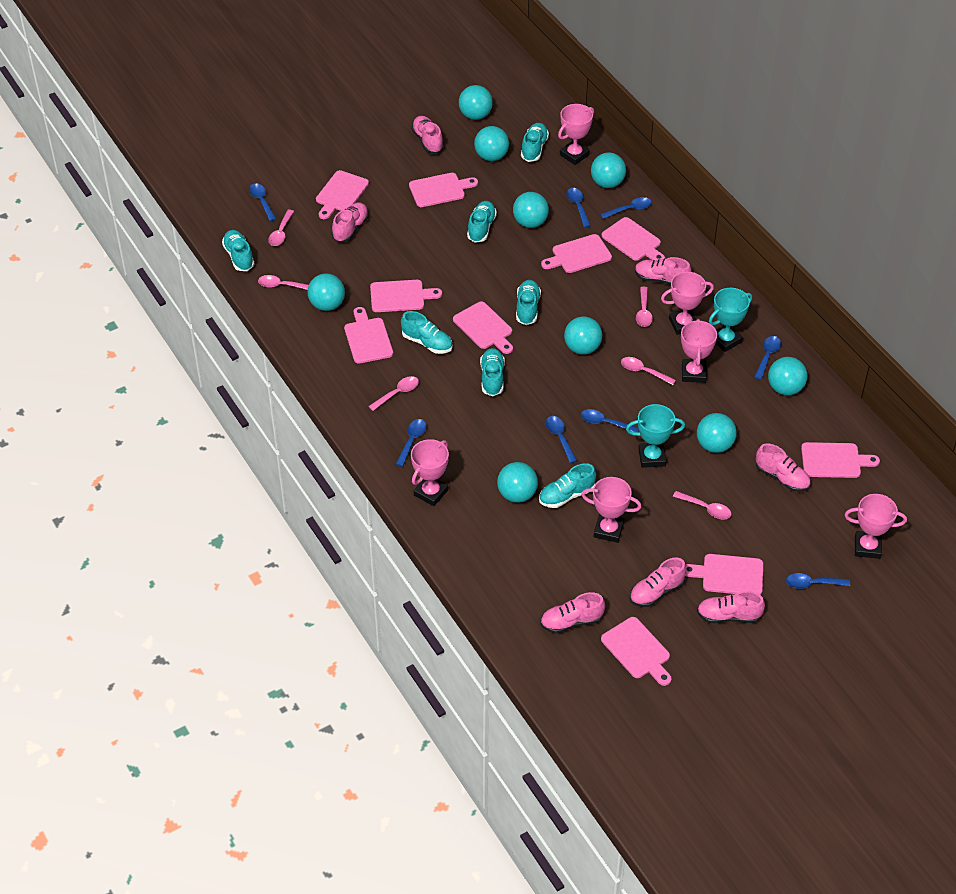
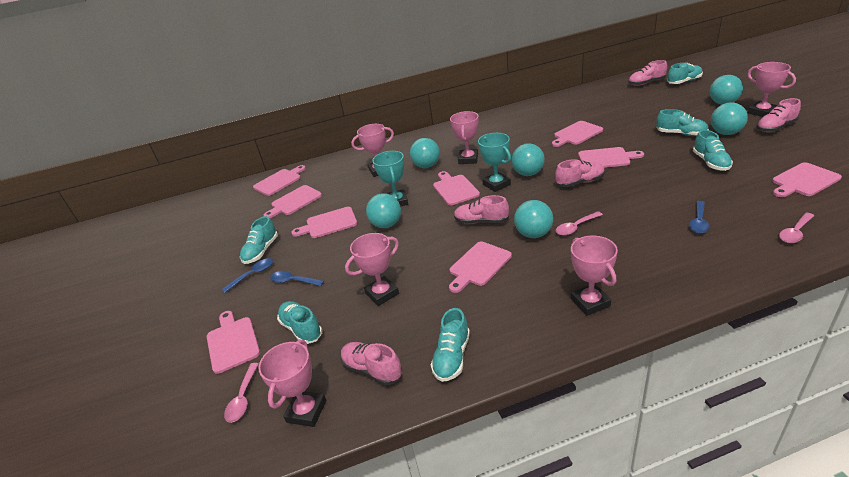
blue spoon: 8 -> 3
pink cutting board: 10 -> 9
pink shoe: 7 -> 5
pink spoon: 6 -> 3
turquoise ball: 9 -> 6
turquoise shoe: 7 -> 6

